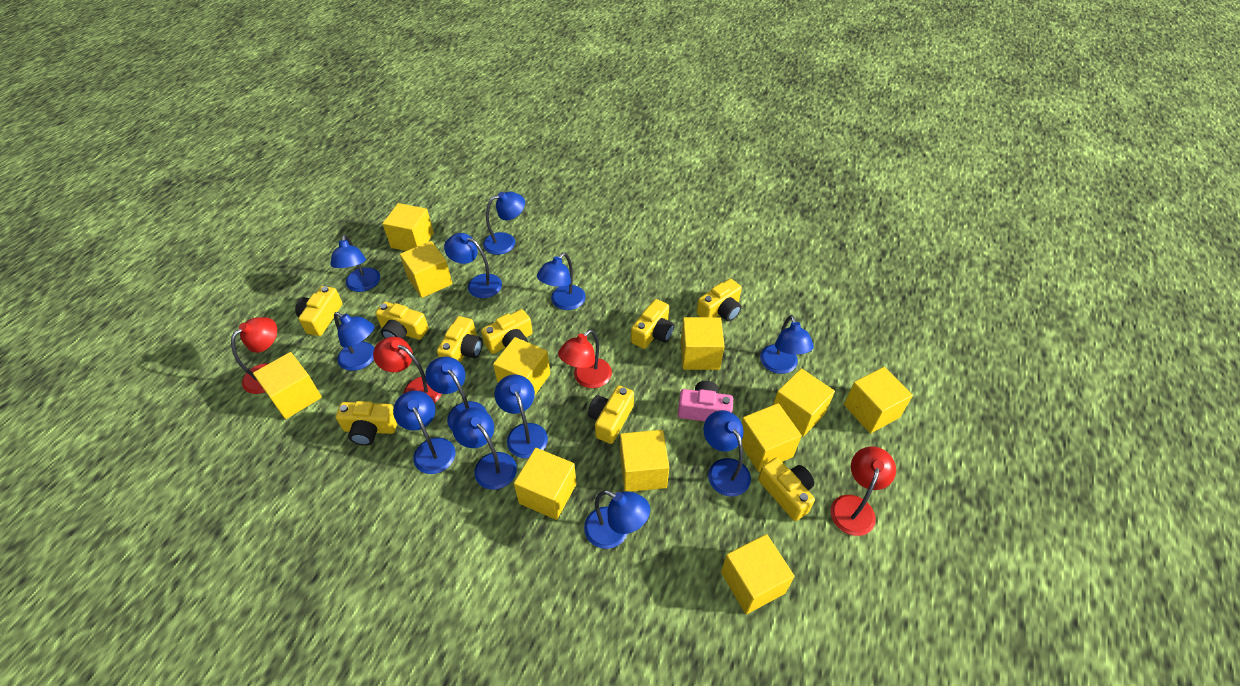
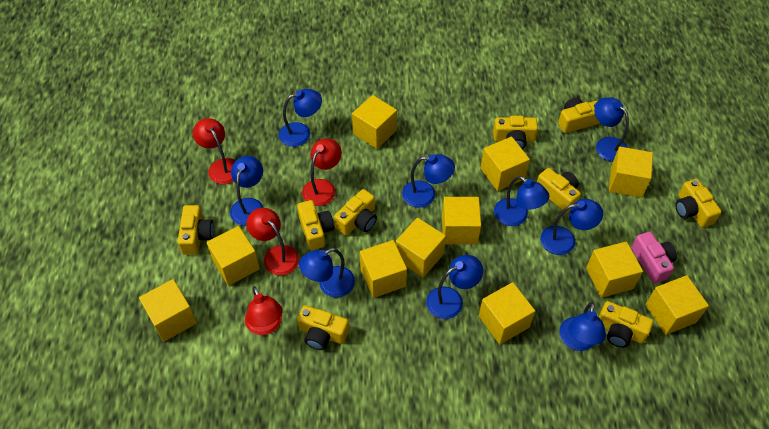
blue lamp: 12 -> 9

